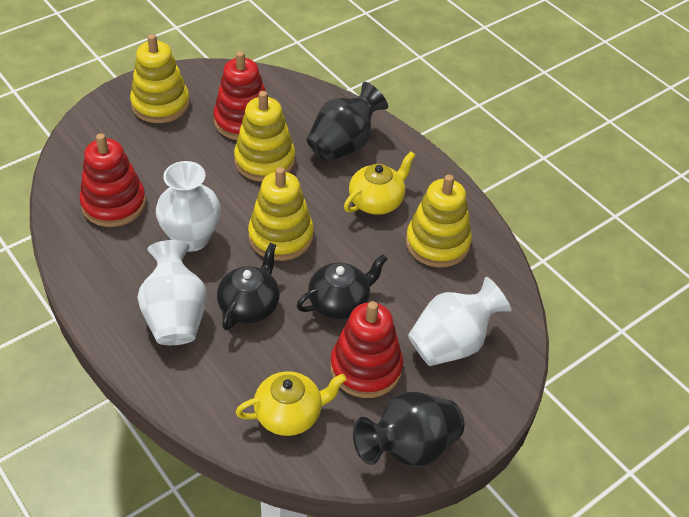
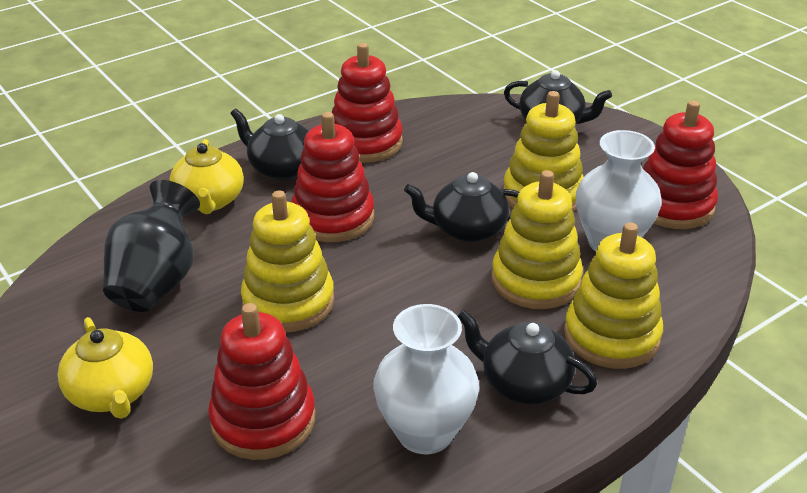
black teapot: 2 -> 4
black vase: 2 -> 1
red stacking toy: 3 -> 4
white vase: 3 -> 2

